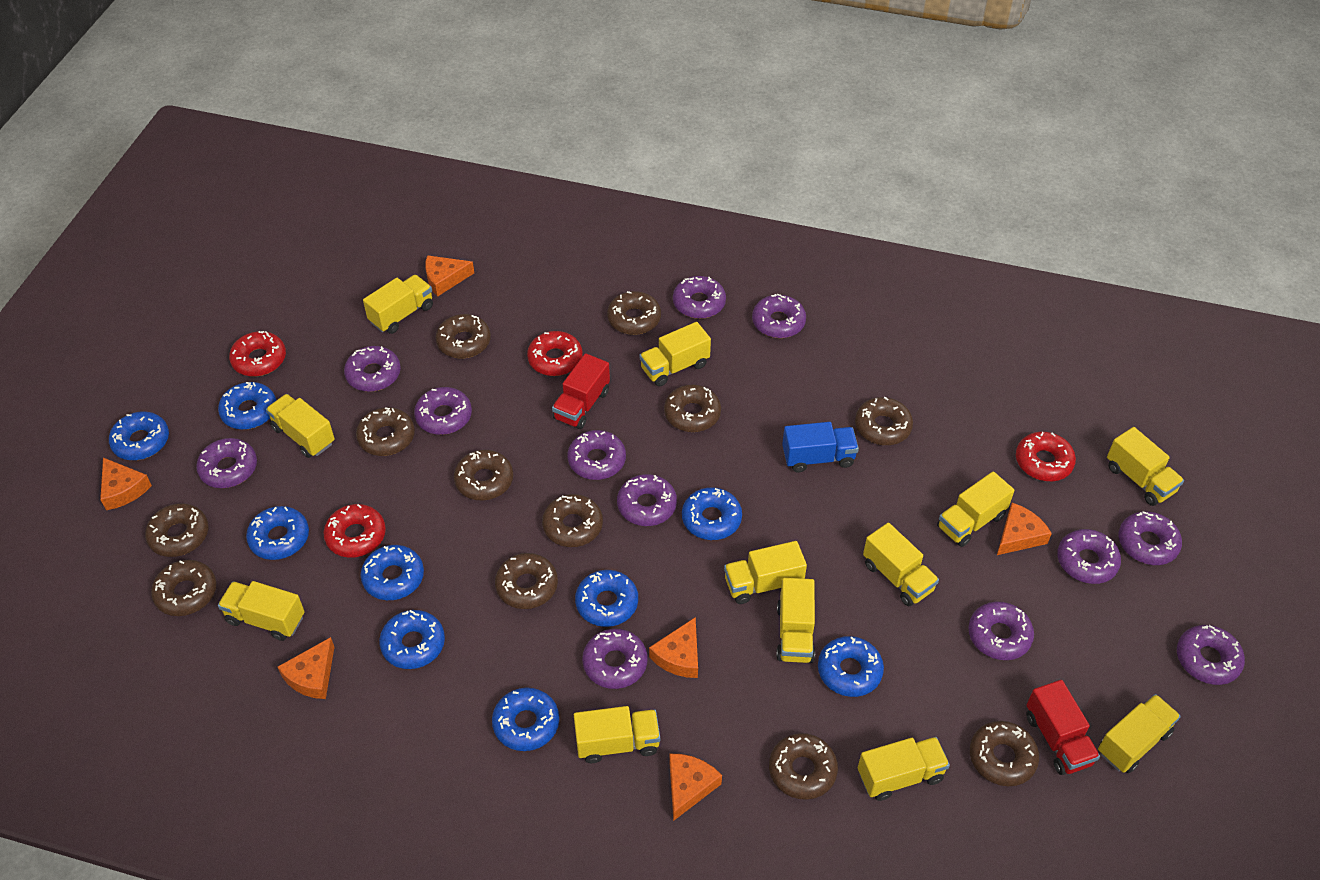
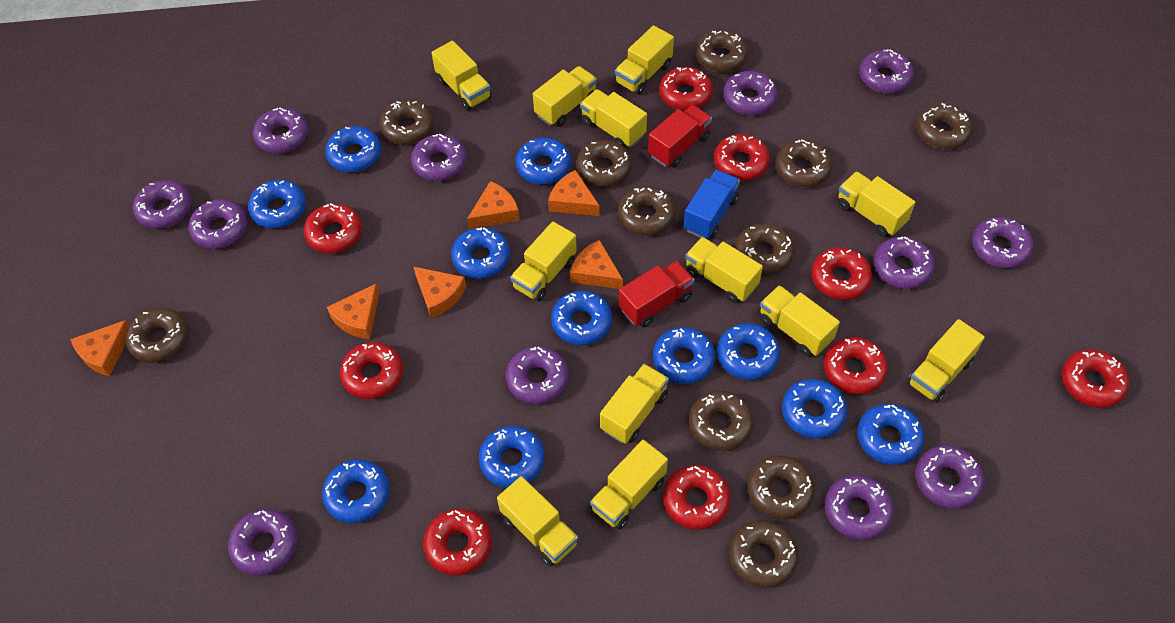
blue donut: 9 -> 11
brown donut: 12 -> 11
red donut: 4 -> 9

